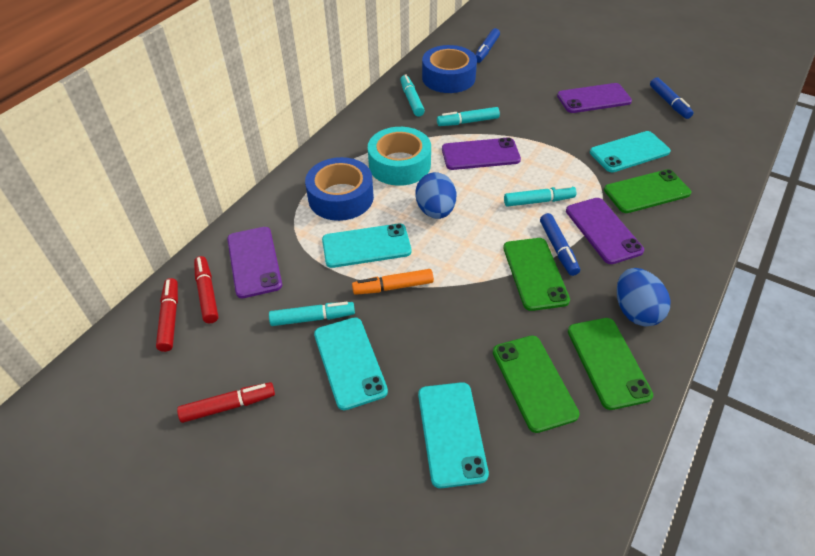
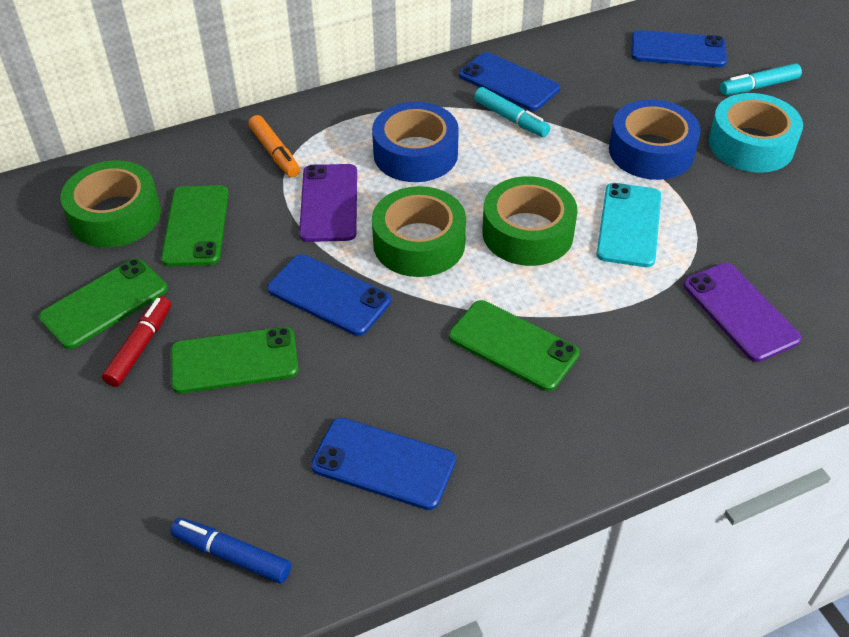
blue egg: 2 -> 0
blue marker: 3 -> 1
blue phone: 0 -> 4
green tape: 0 -> 3
purple phone: 4 -> 2
red marker: 3 -> 1
turquoise marker: 4 -> 2
turquoise phone: 4 -> 1

